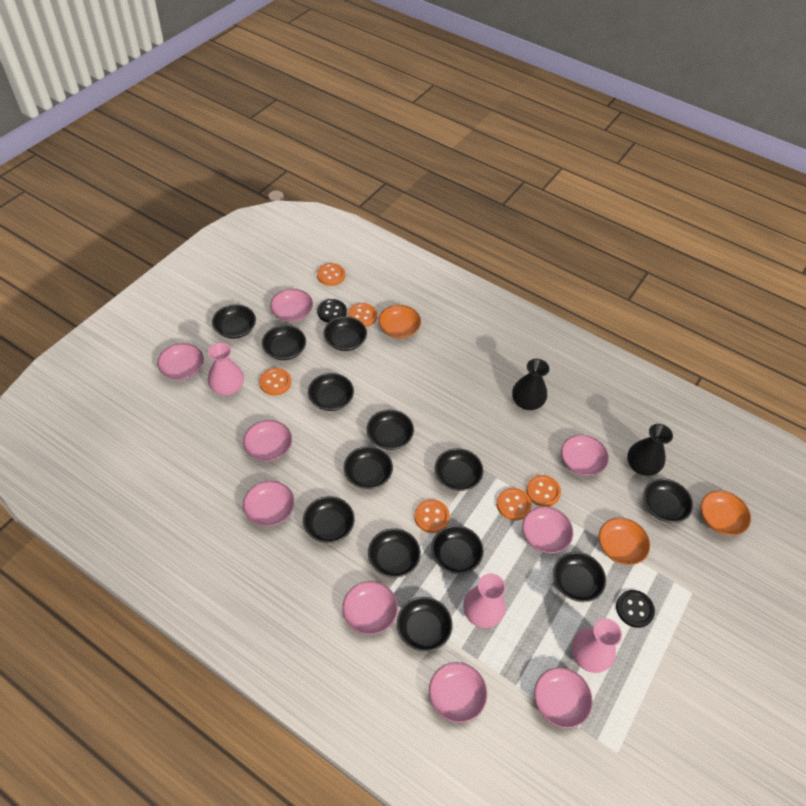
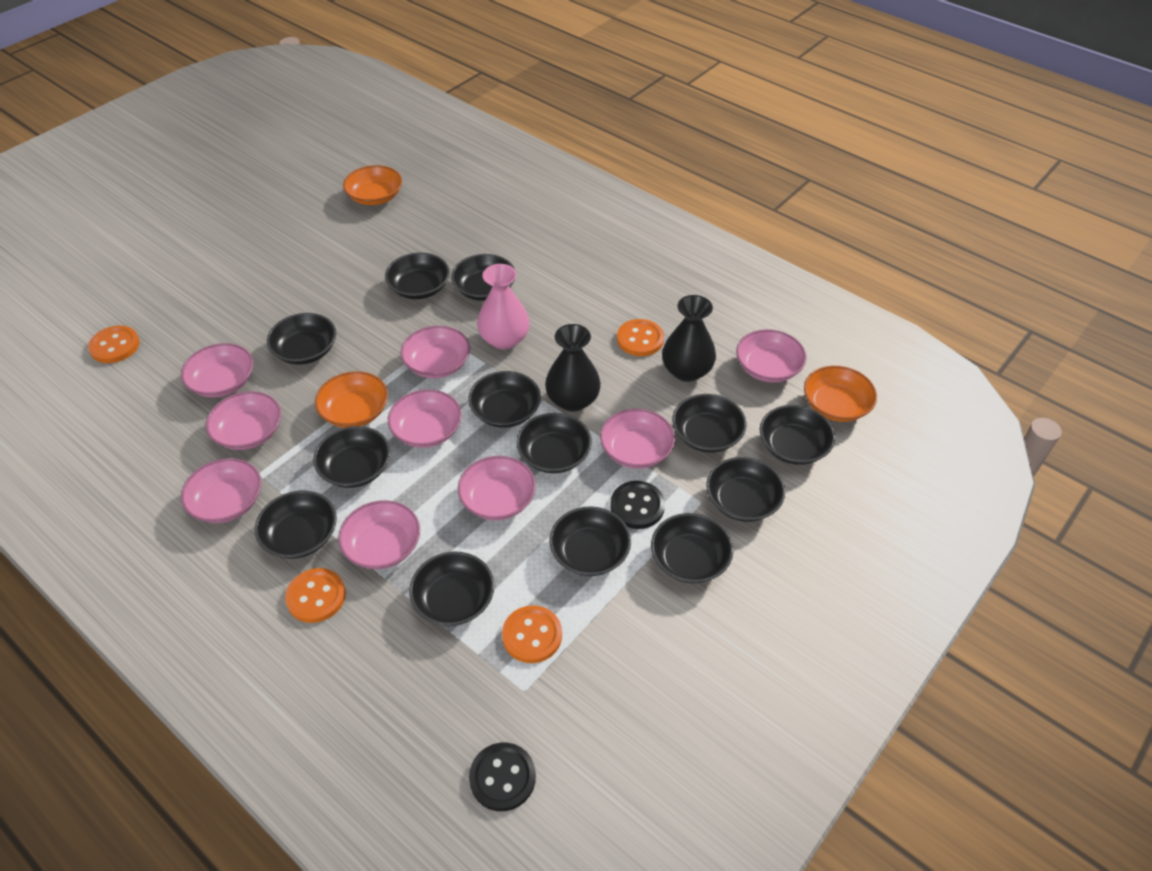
orange button: 6 -> 4
pink vase: 3 -> 1

